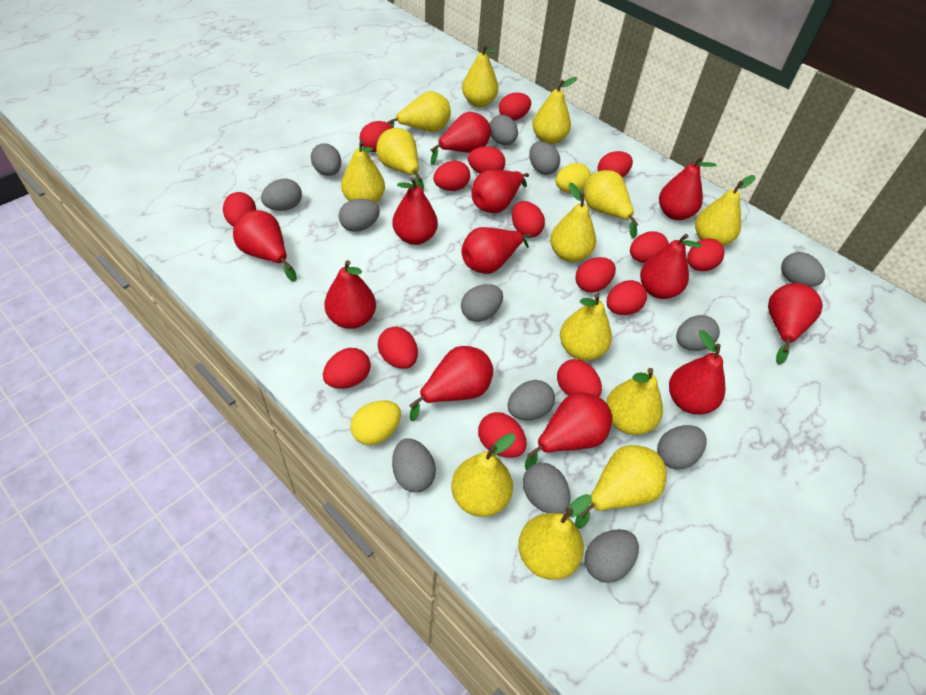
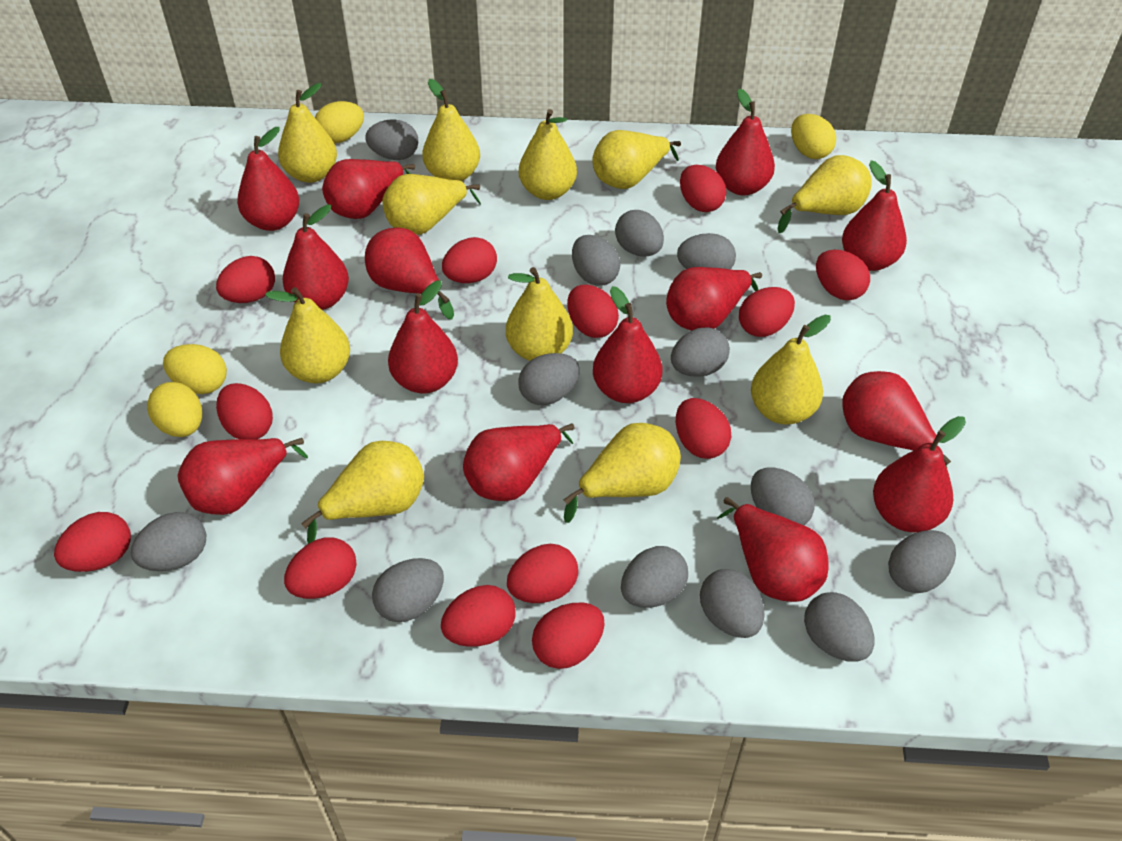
red egg: 15 -> 13
red pear: 12 -> 14
yellow egg: 2 -> 4
yellow pear: 13 -> 11

